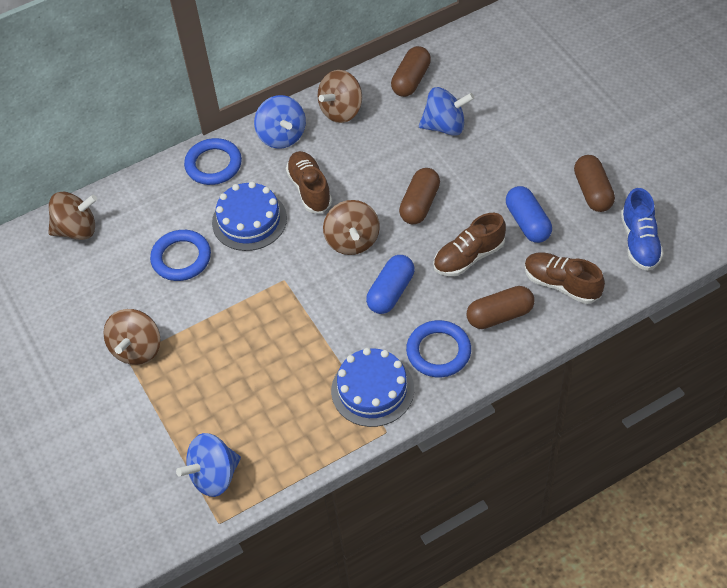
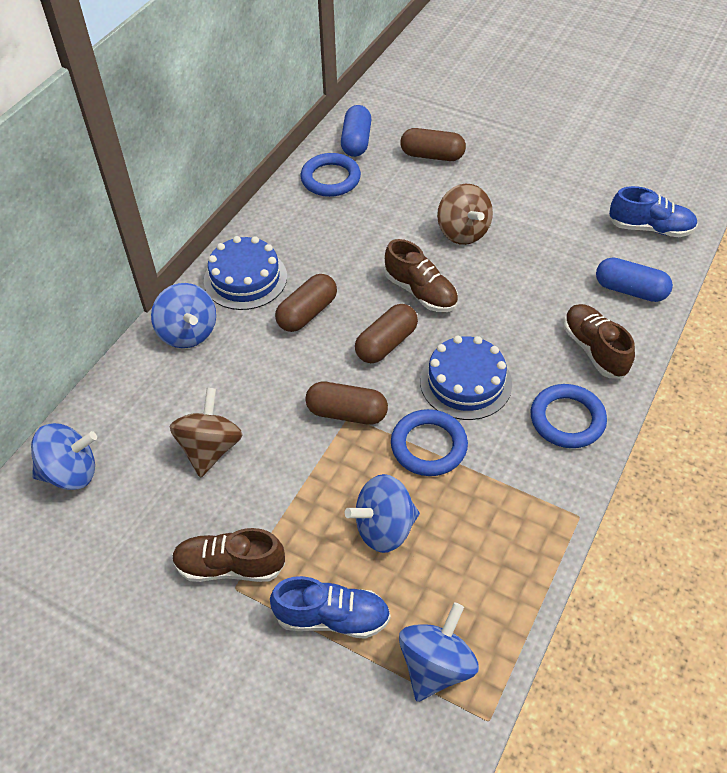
blue shoe: 1 -> 2
blue spinning top: 3 -> 4
brown spinning top: 4 -> 2

